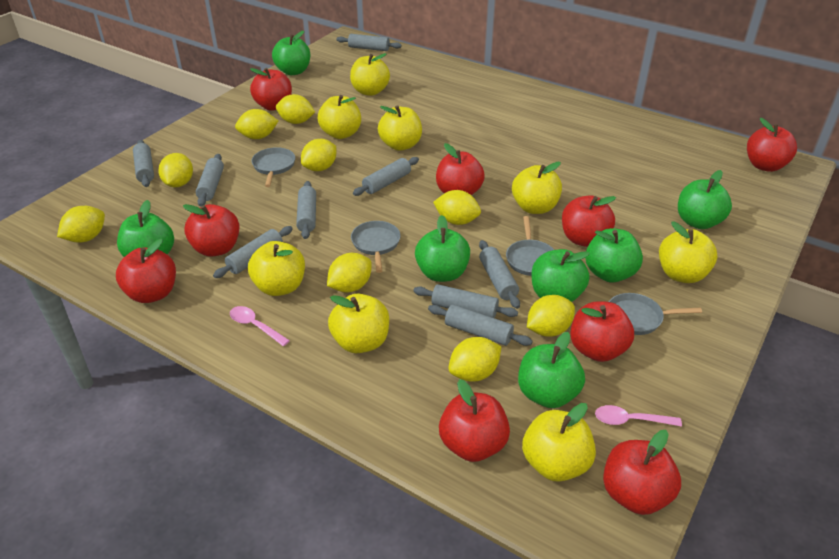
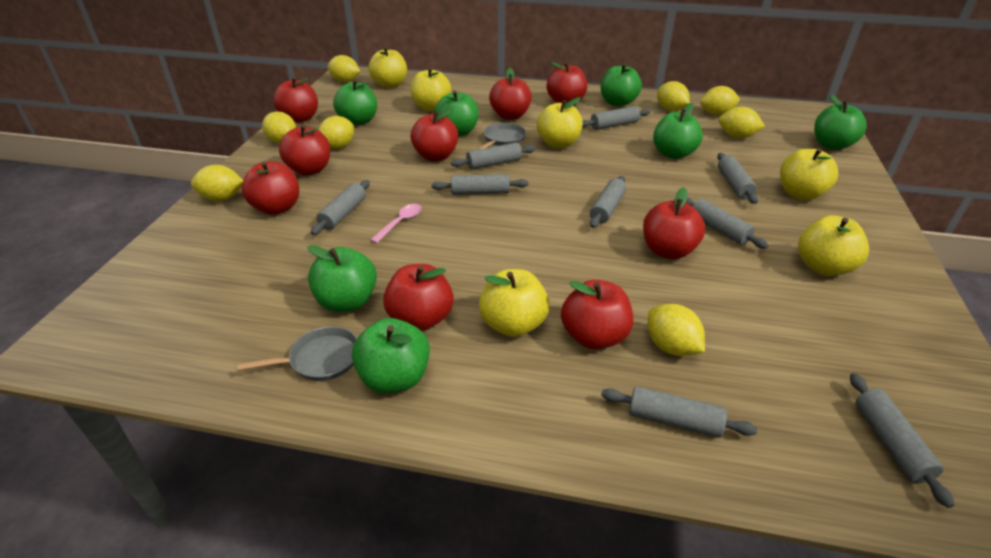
grey pan: 4 -> 2
pink spoon: 2 -> 1
yellow apple: 8 -> 6
yellow lemon: 9 -> 8

